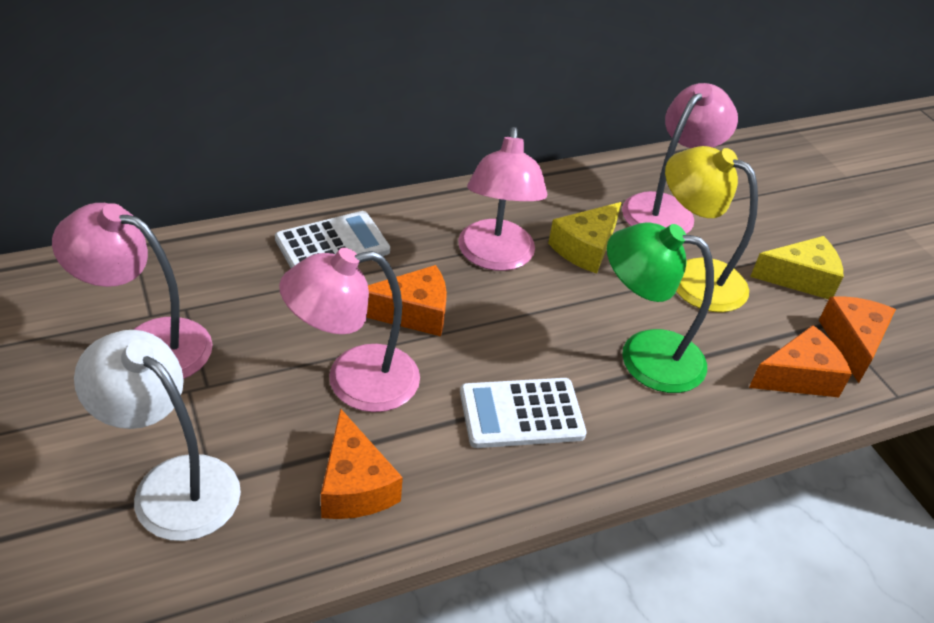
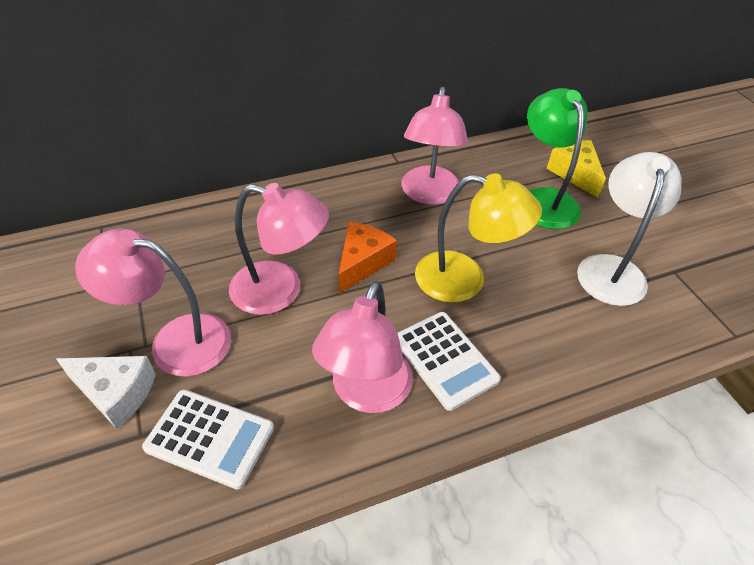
orange cheese: 4 -> 1
white cheese: 0 -> 1
yellow cheese: 2 -> 1

